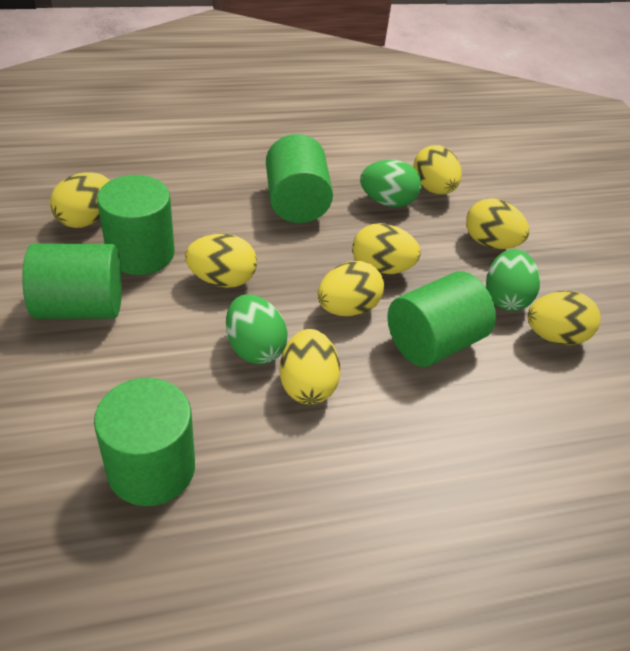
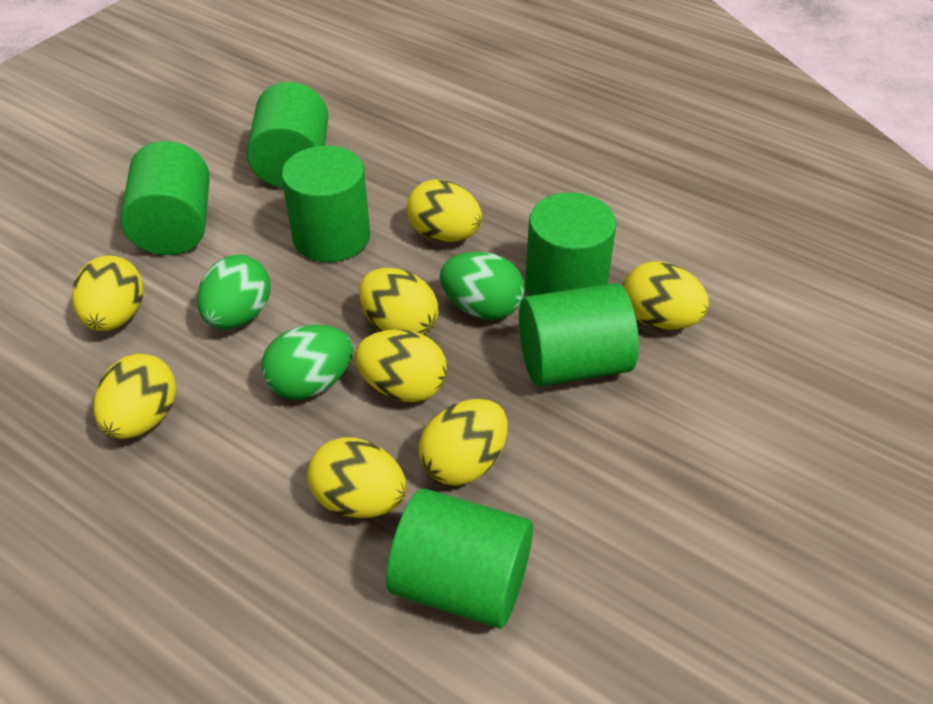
green cylinder: 5 -> 6

